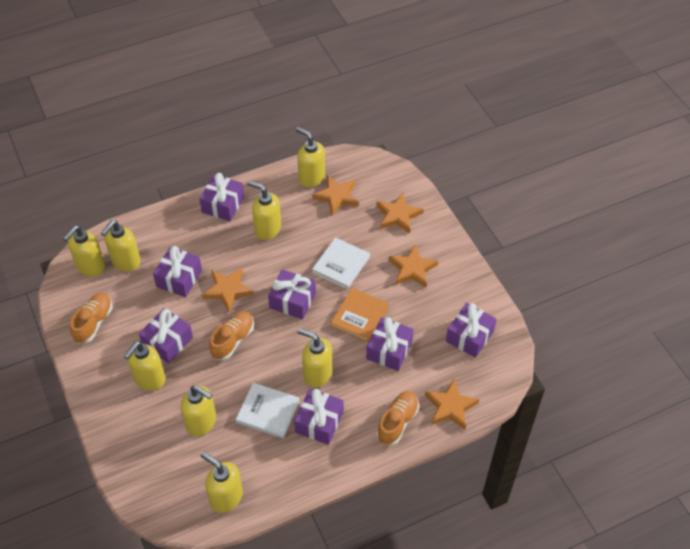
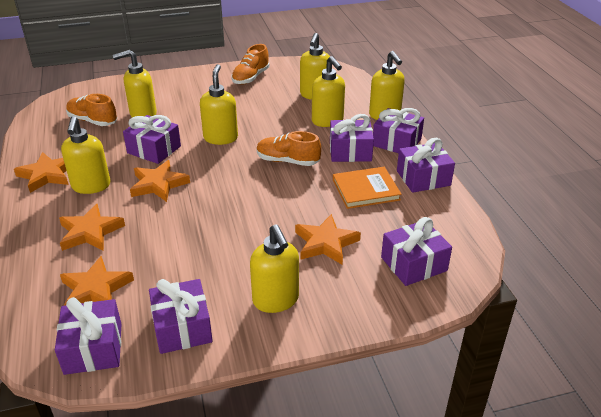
white book: 2 -> 0
yellow soap dispenser: 8 -> 7

